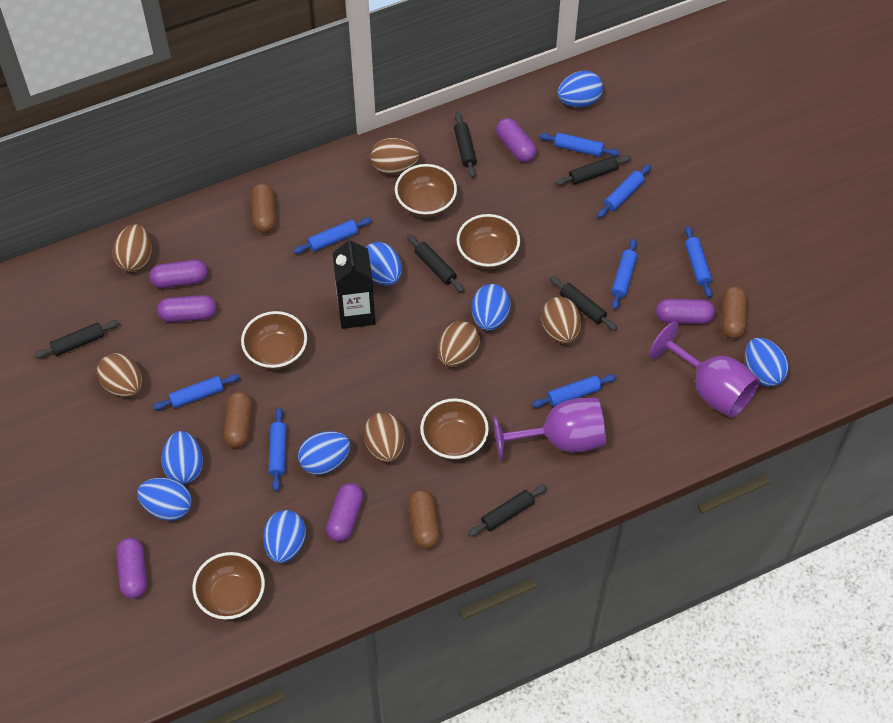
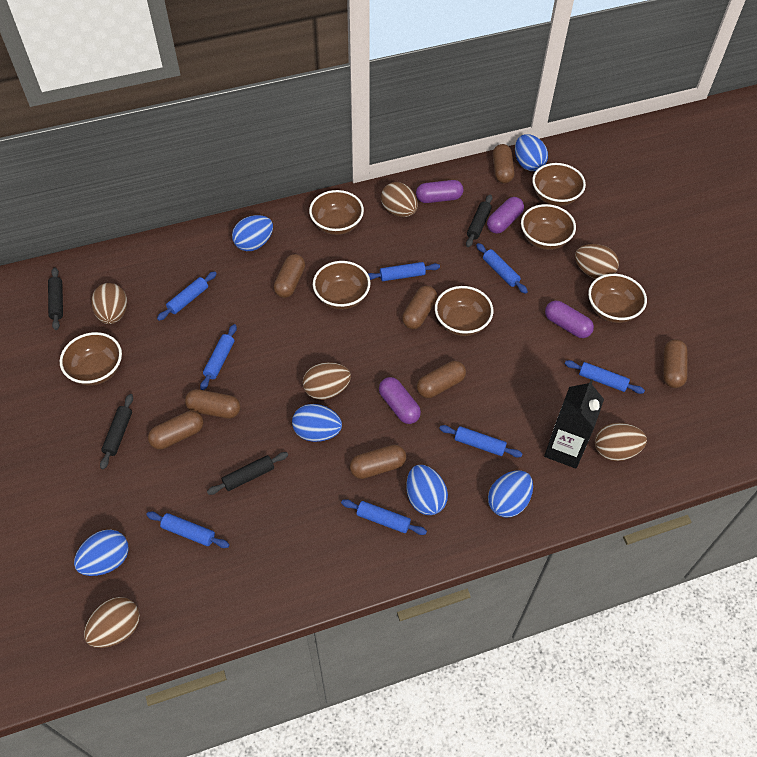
black rolling pin: 6 -> 4
blue egg: 8 -> 6
brown bowl: 5 -> 7
brown capsule: 4 -> 8
purple capsule: 6 -> 4
purple goblet: 2 -> 0

